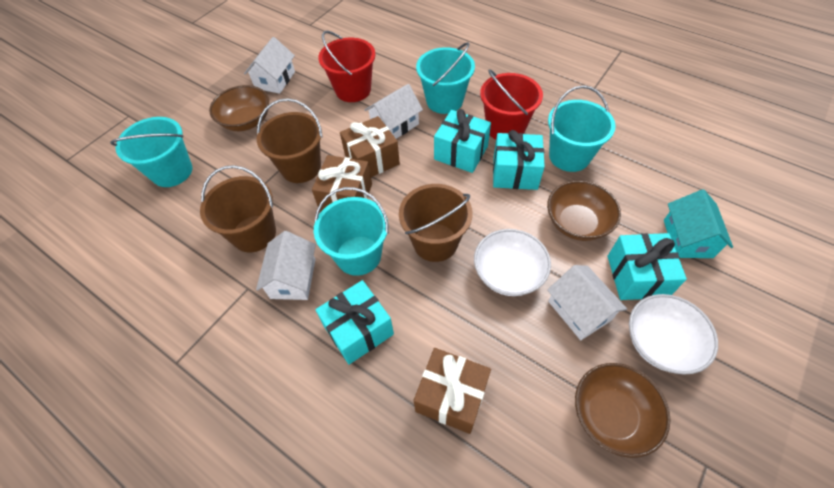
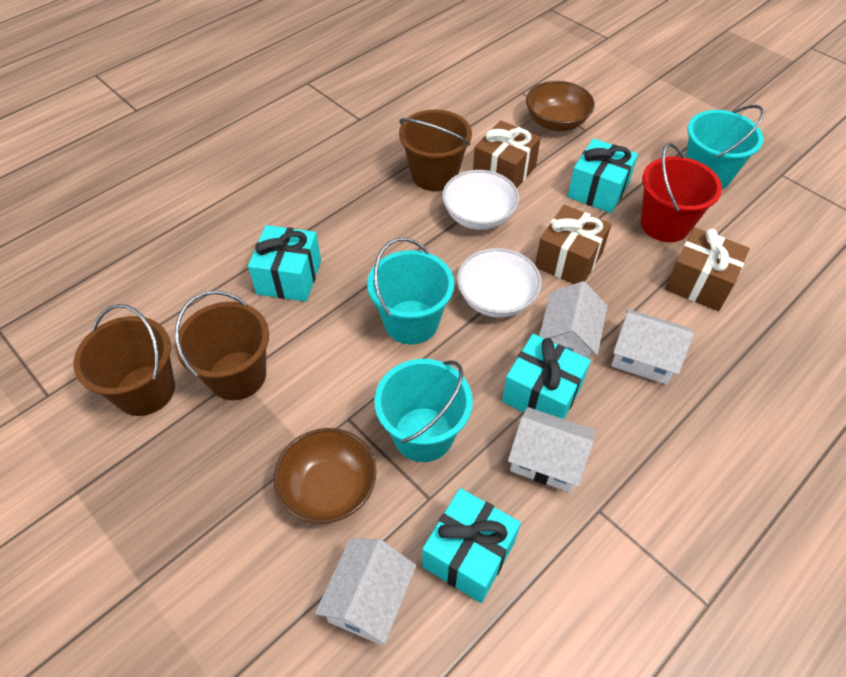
brown bowl: 3 -> 2
red bucket: 2 -> 1
turquoise bucket: 4 -> 3
turquoise house: 1 -> 0

